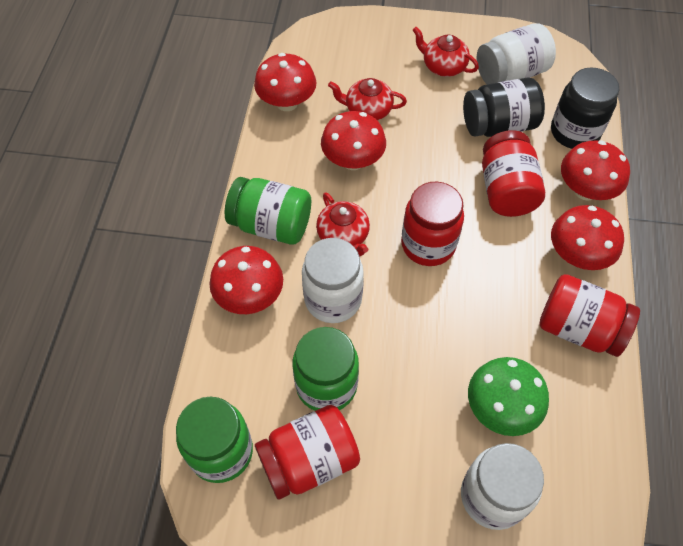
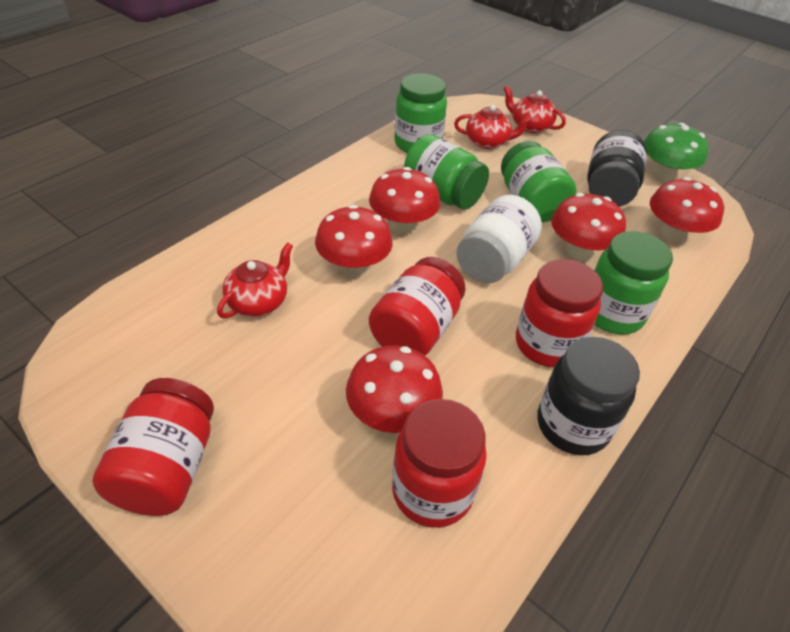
green jar: 3 -> 4
white jar: 3 -> 1

